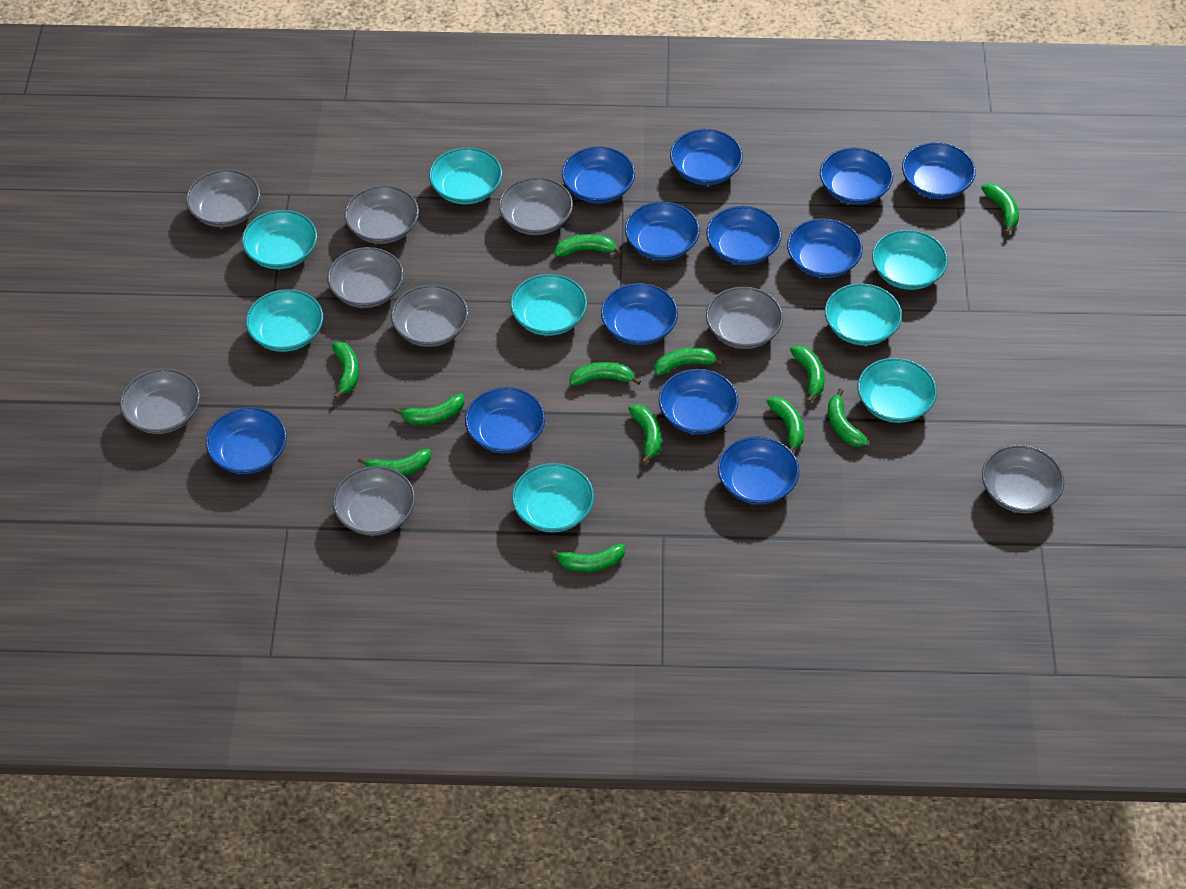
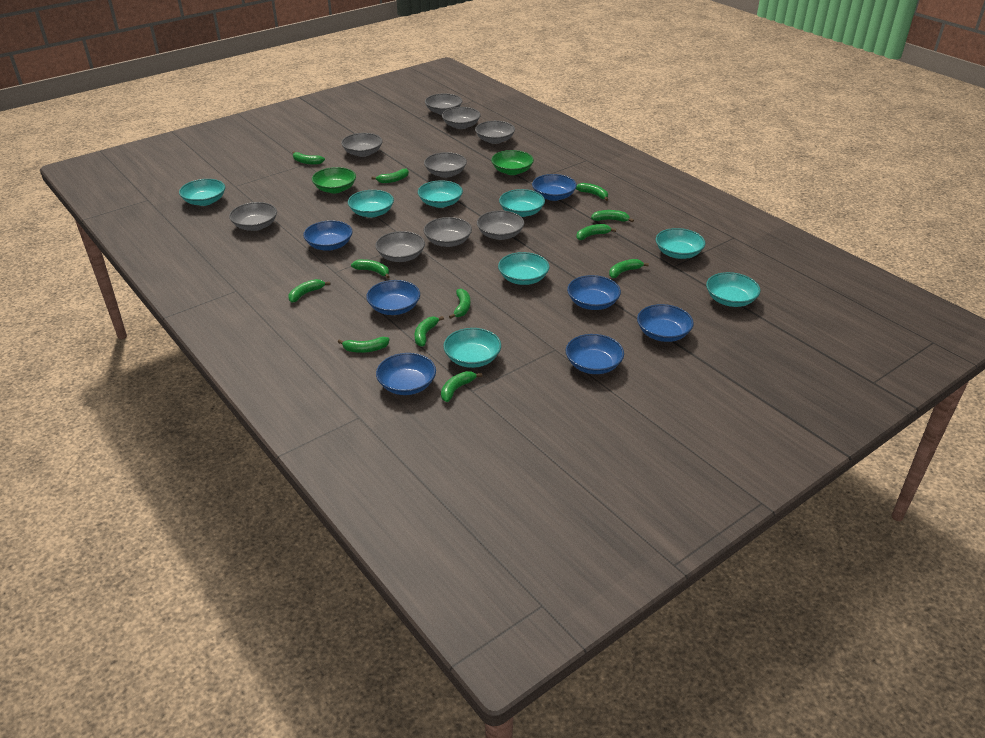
blue bowl: 12 -> 7
green bowl: 0 -> 2

